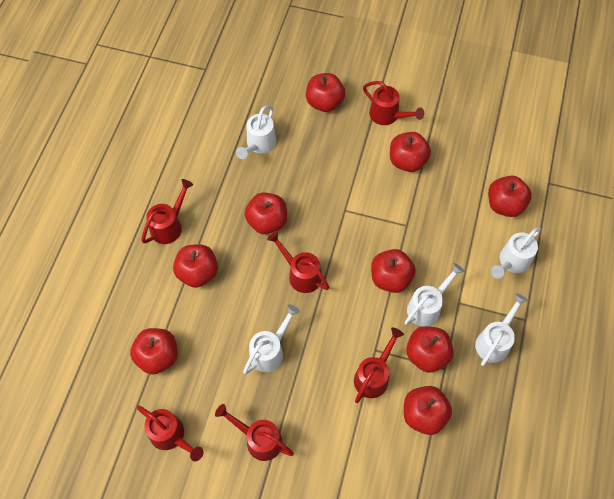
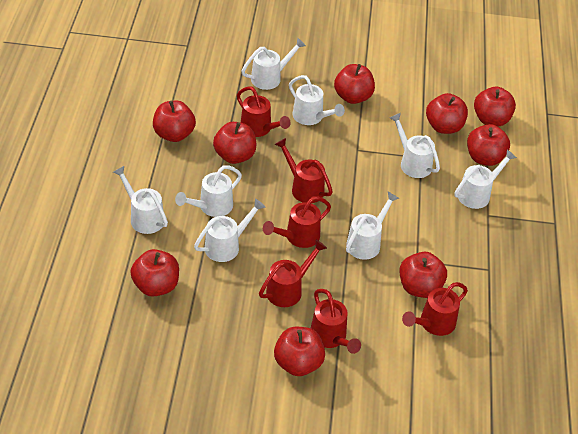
white watering can: 5 -> 8

